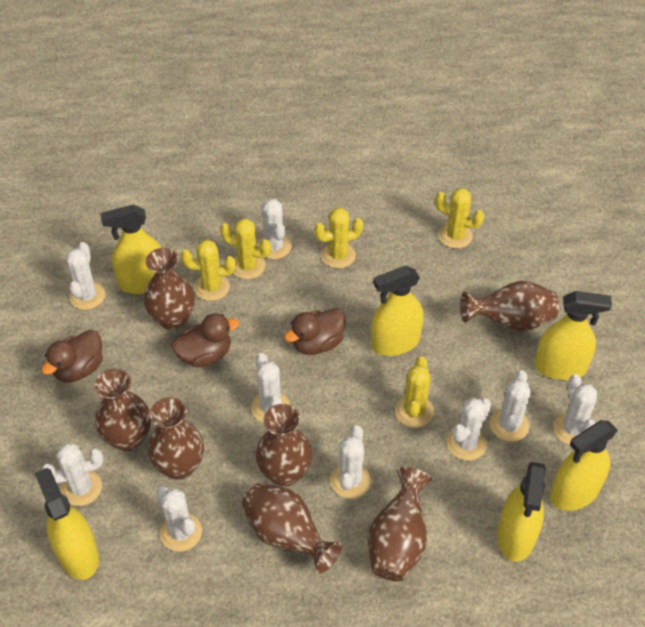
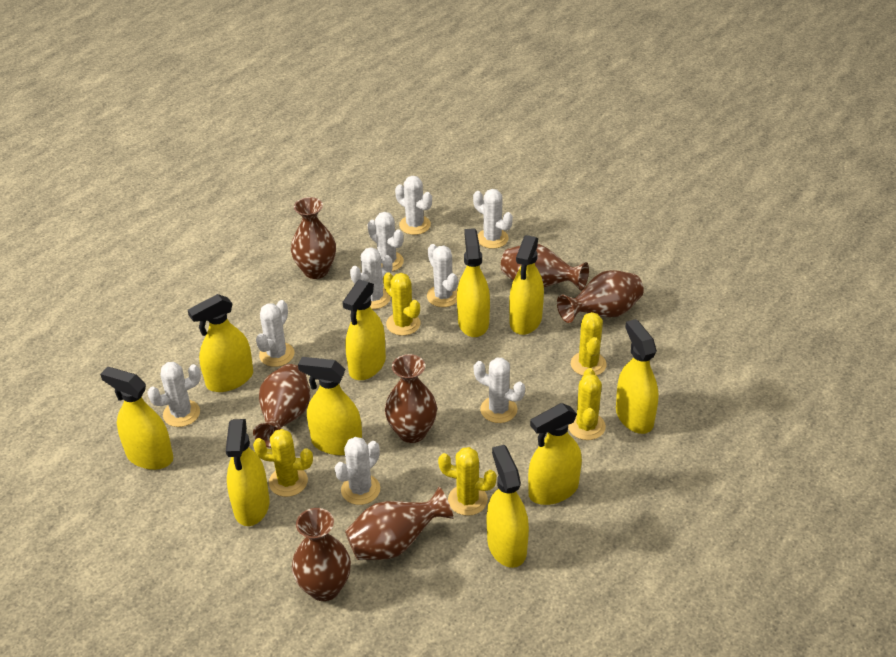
brown duck: 3 -> 0
yellow spray bottle: 6 -> 10

